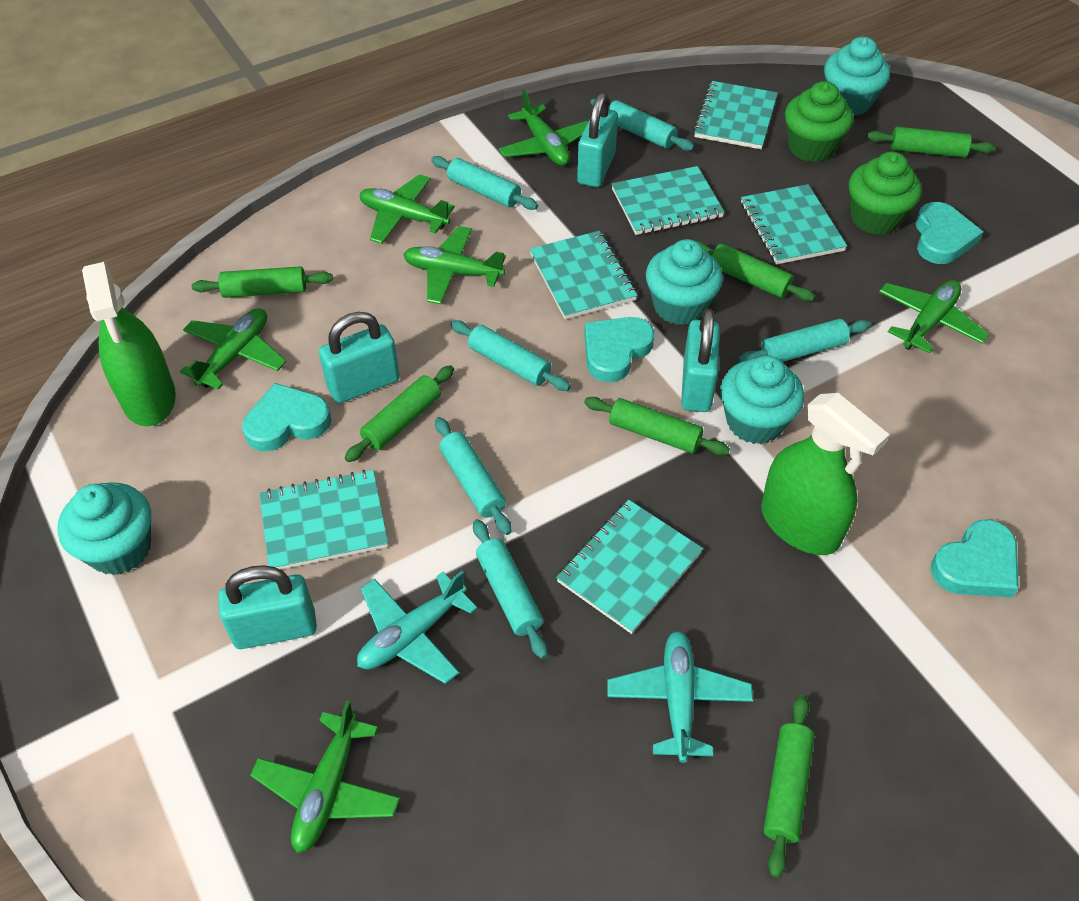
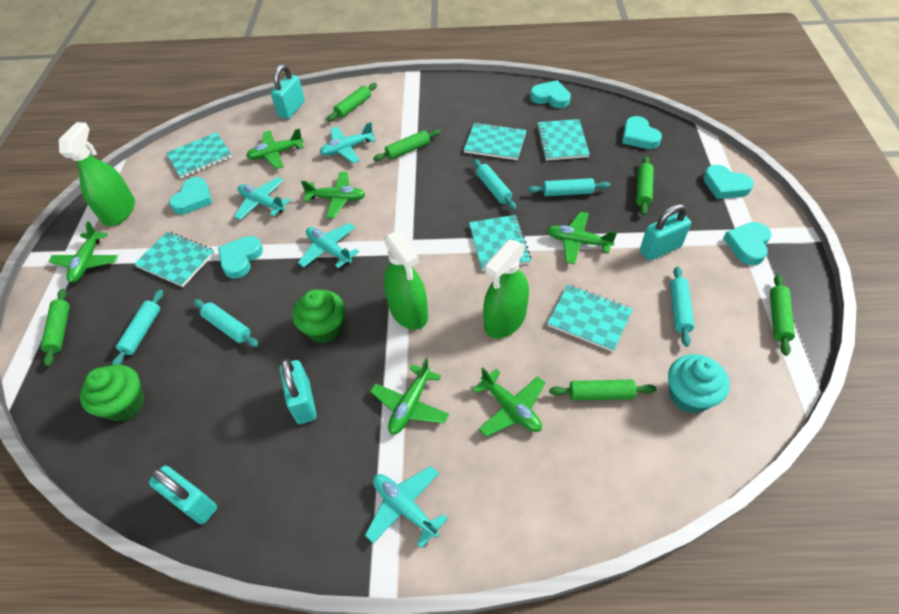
green spray bottle: 2 -> 3
turquoise cupcake: 4 -> 1
turquoise heart: 4 -> 6
turquoise plane: 2 -> 4
turquoise rolling pin: 6 -> 5

